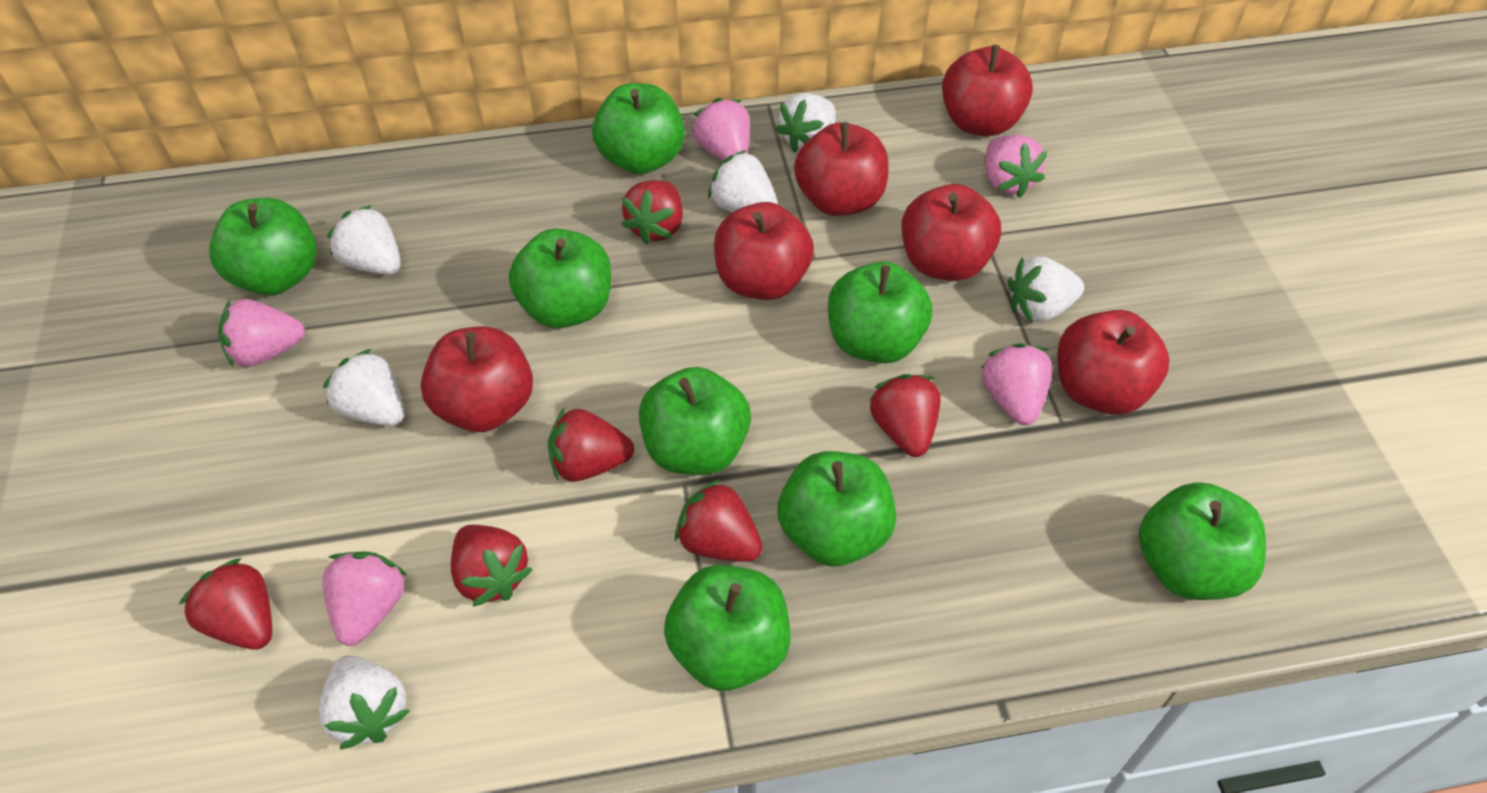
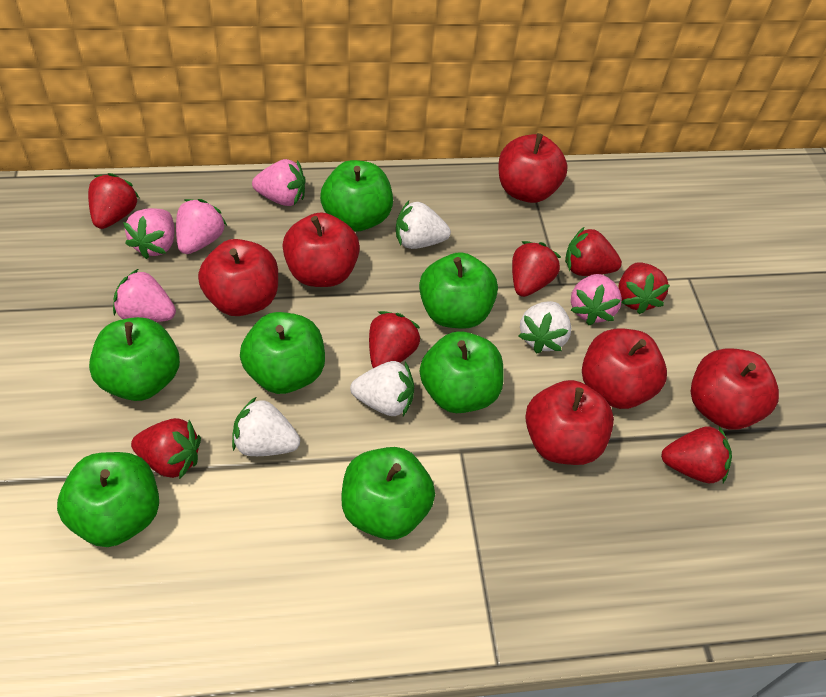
green apple: 8 -> 7
red strawberry: 6 -> 7
white strawberry: 6 -> 4

